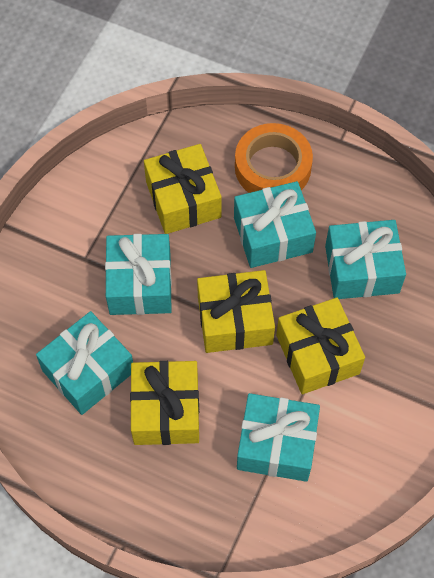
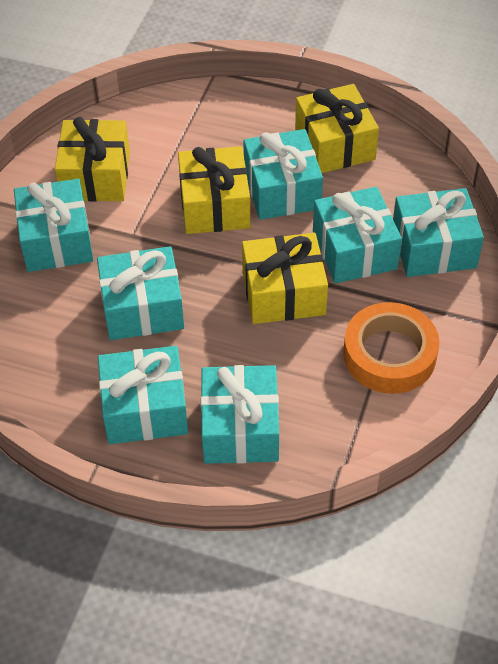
turquoise gift: 5 -> 7

